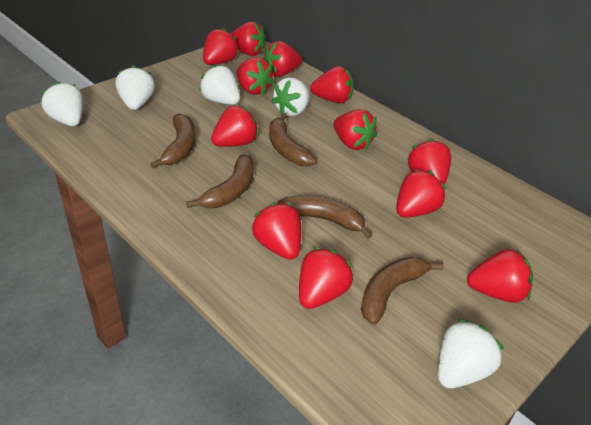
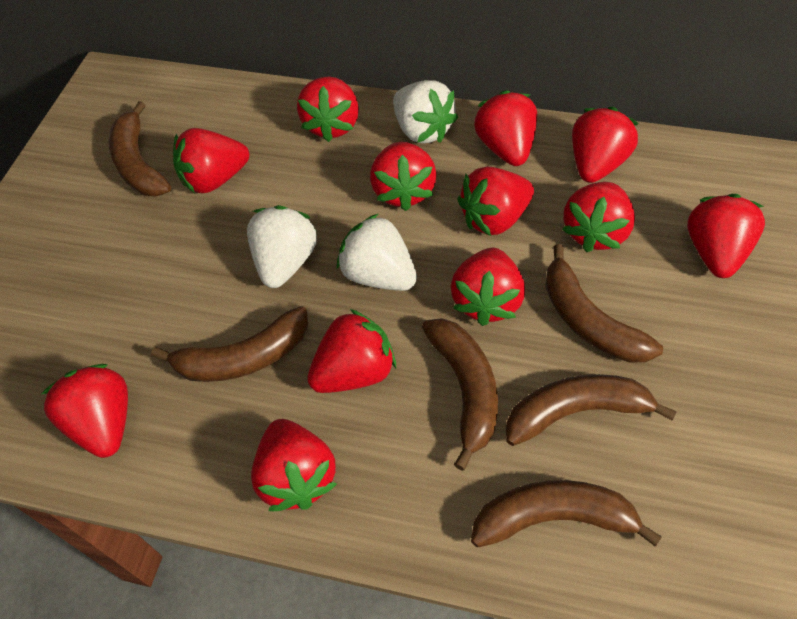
brown banana: 5 -> 6
white strawberry: 5 -> 3

